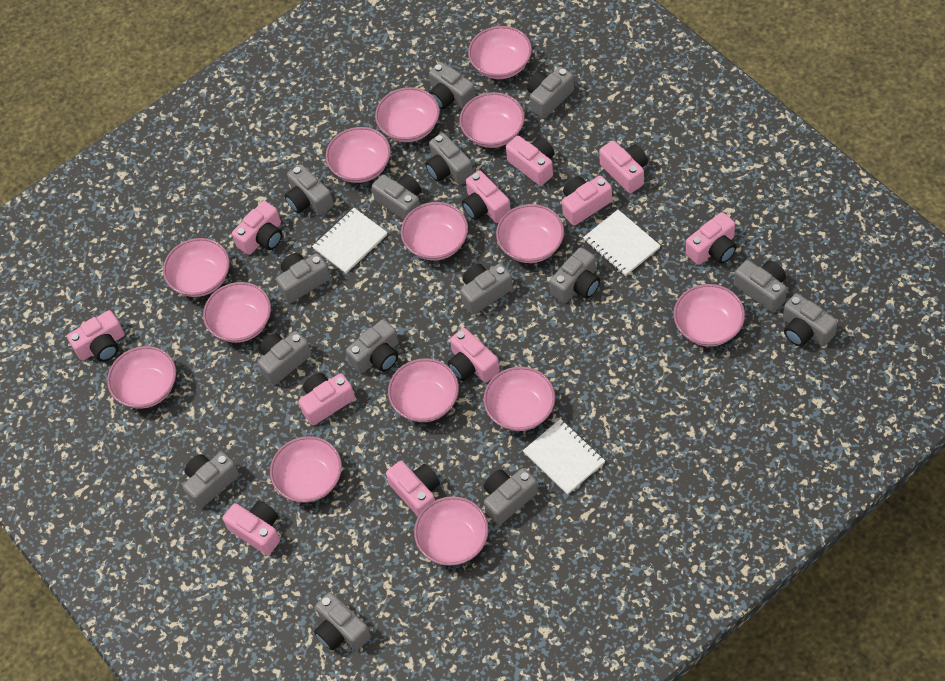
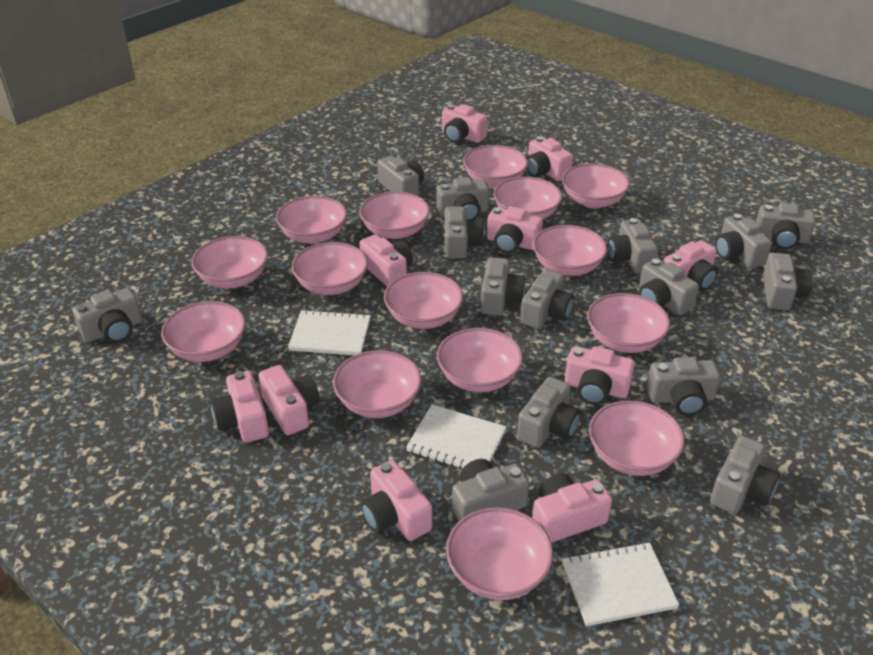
pink bowl: 14 -> 15
pink camera: 11 -> 10

